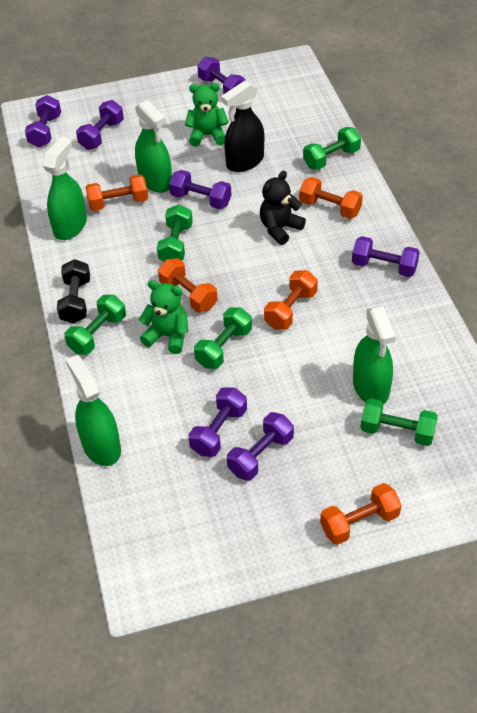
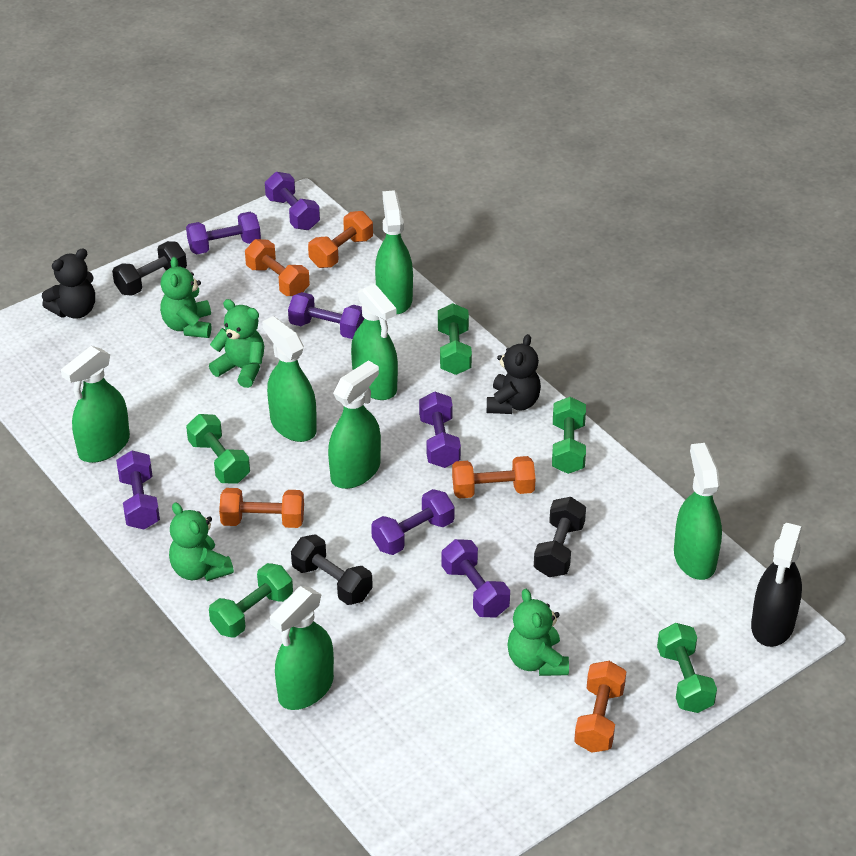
black dumbbell: 1 -> 3
black teddy bear: 1 -> 2
green spray bottle: 4 -> 7
green teddy bear: 2 -> 4

